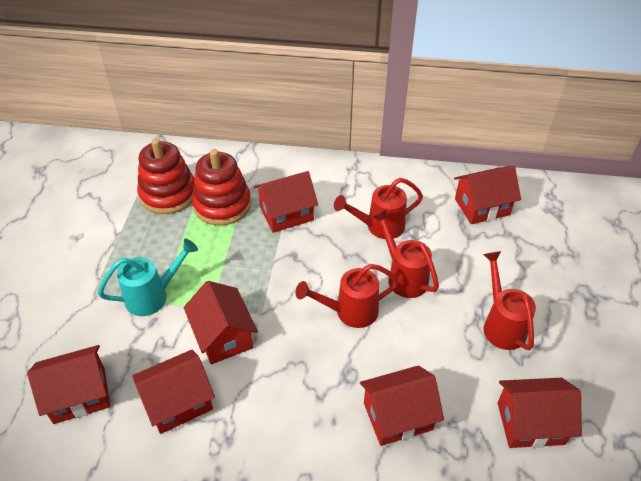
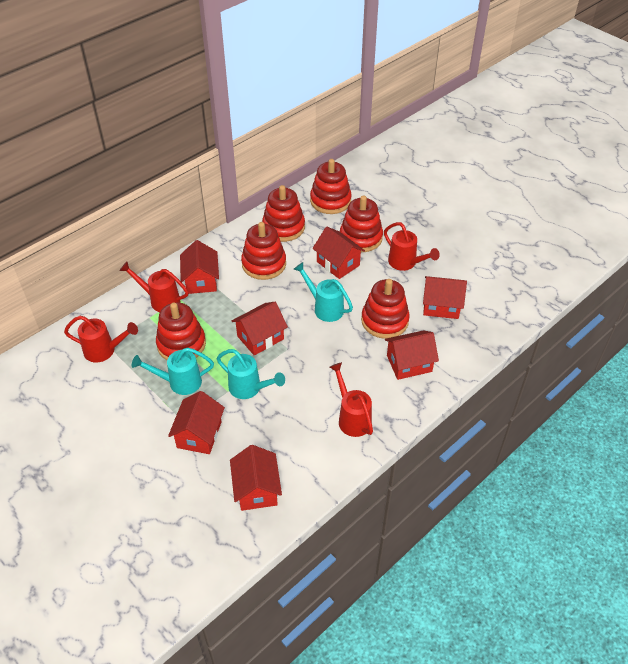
red stacking toy: 2 -> 6
turquoise watering can: 1 -> 3

